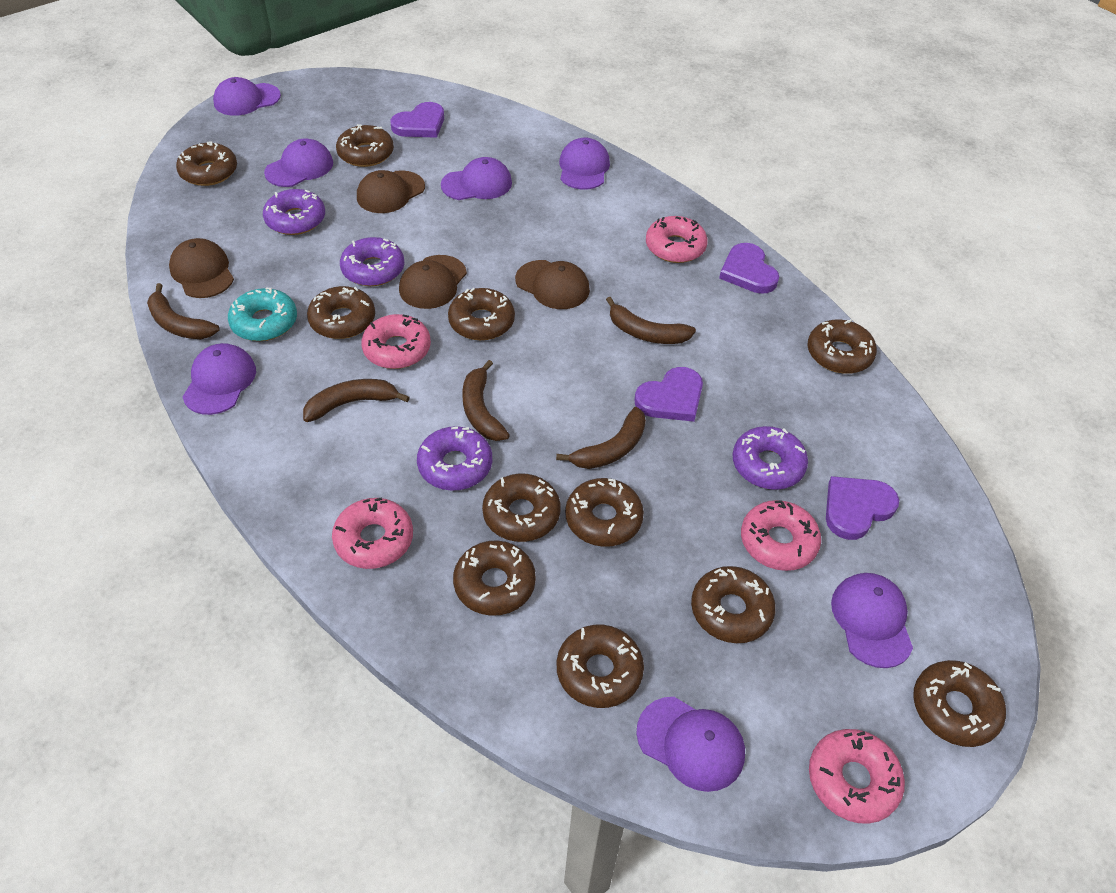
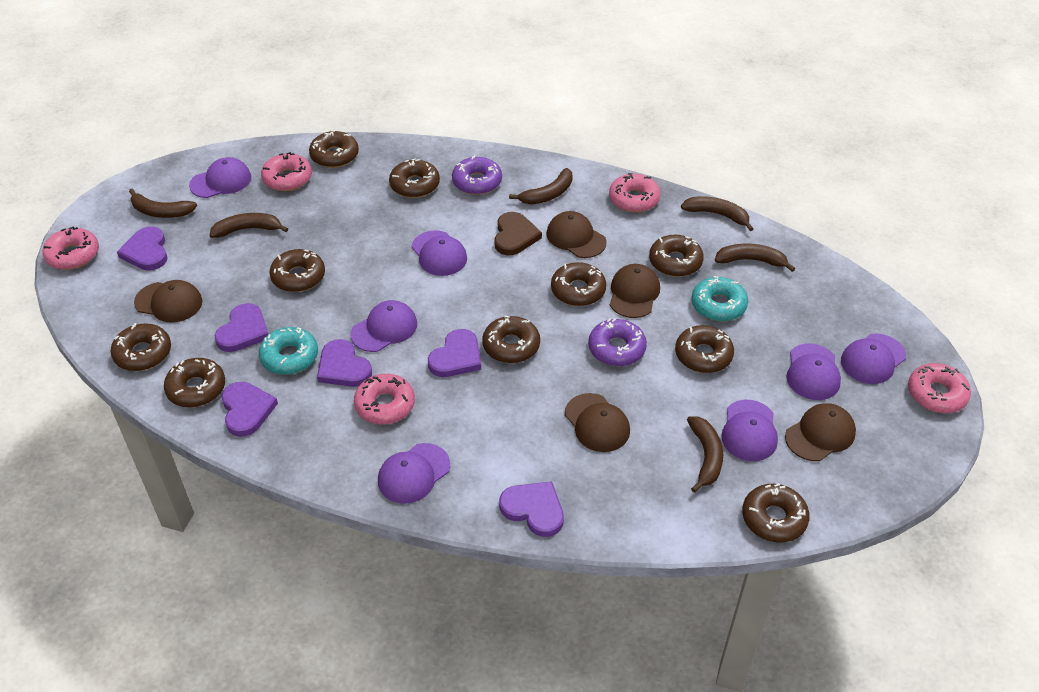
brown banana: 5 -> 6
brown cap: 4 -> 5
brown donut: 11 -> 10
brown heart: 0 -> 1
purple donut: 4 -> 2
purple heart: 4 -> 6
turquoise donut: 1 -> 2

